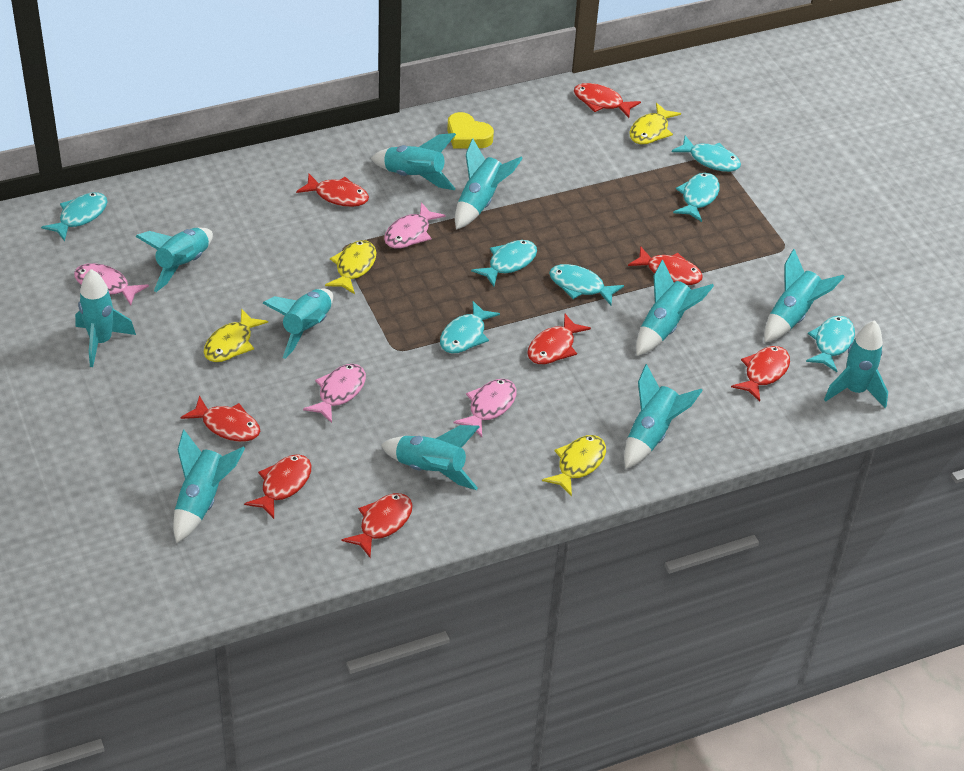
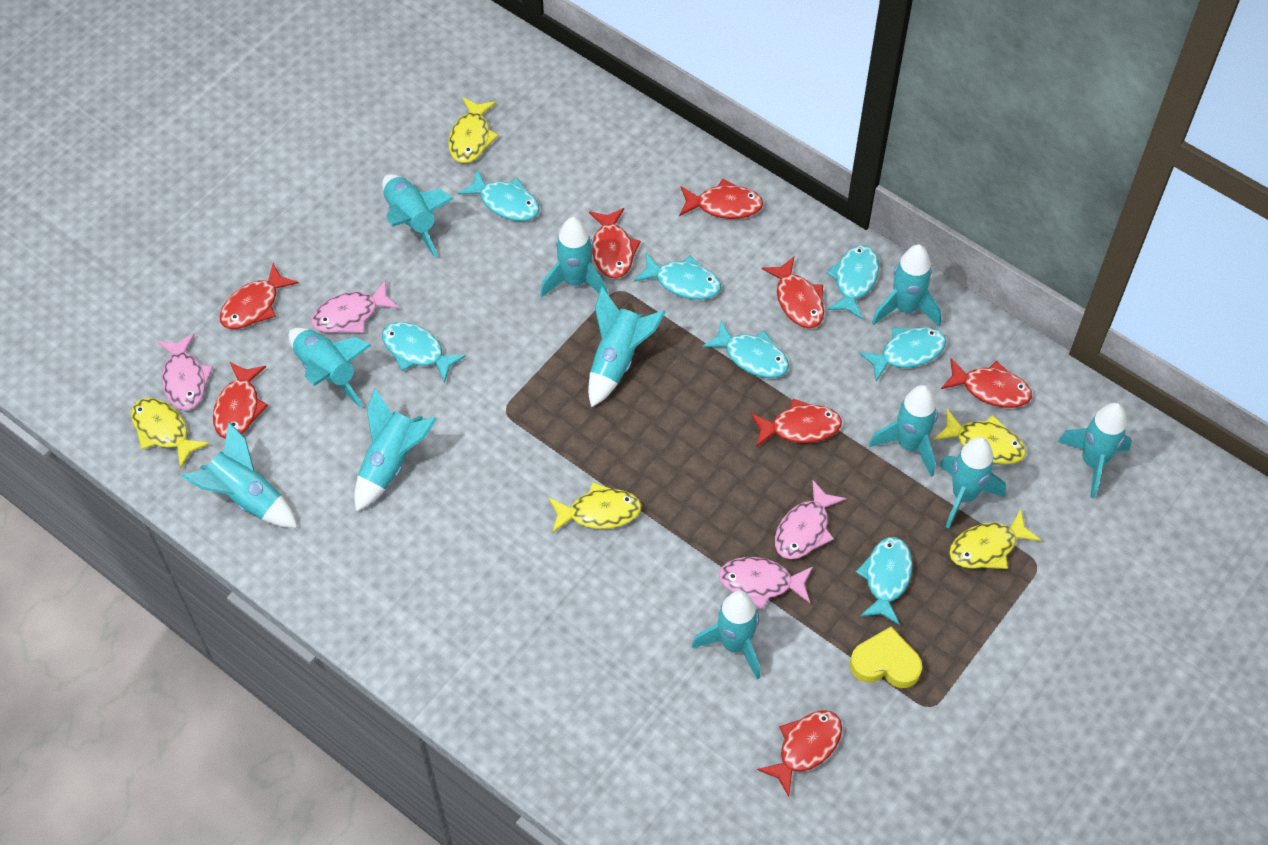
yellow fish: 4 -> 5

